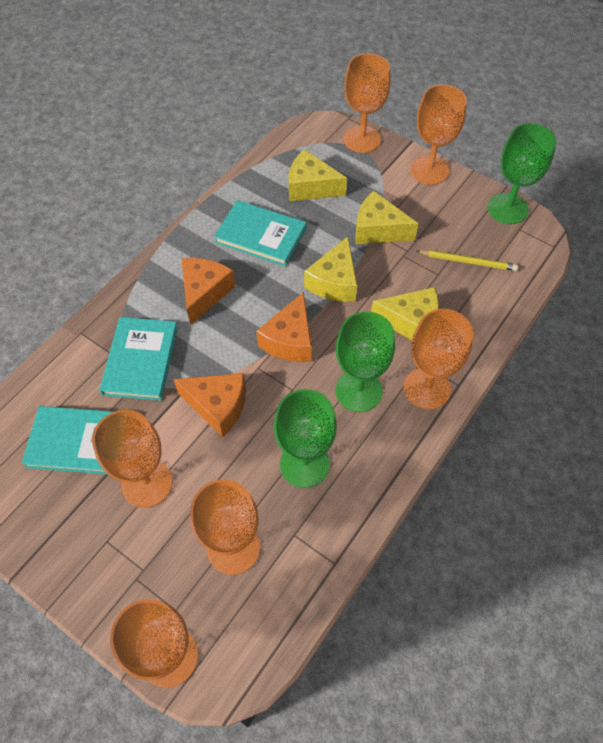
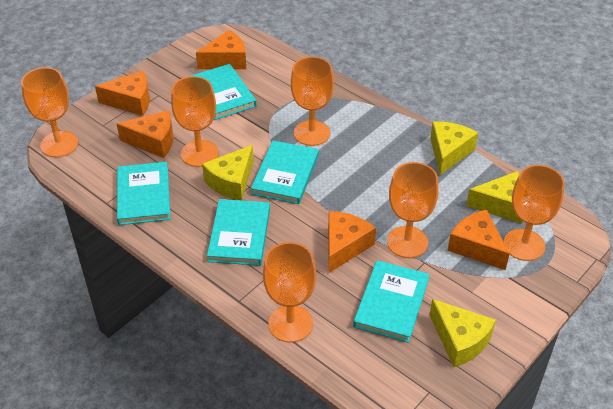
green goblet: 3 -> 0
orange cheese: 3 -> 5
turquoise book: 3 -> 5
yellow pencil: 1 -> 0

